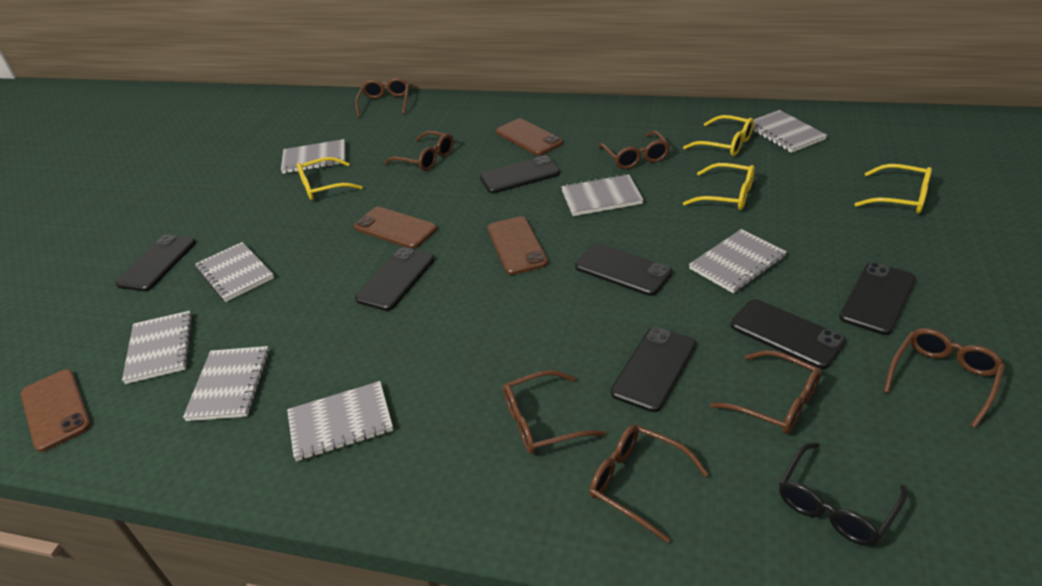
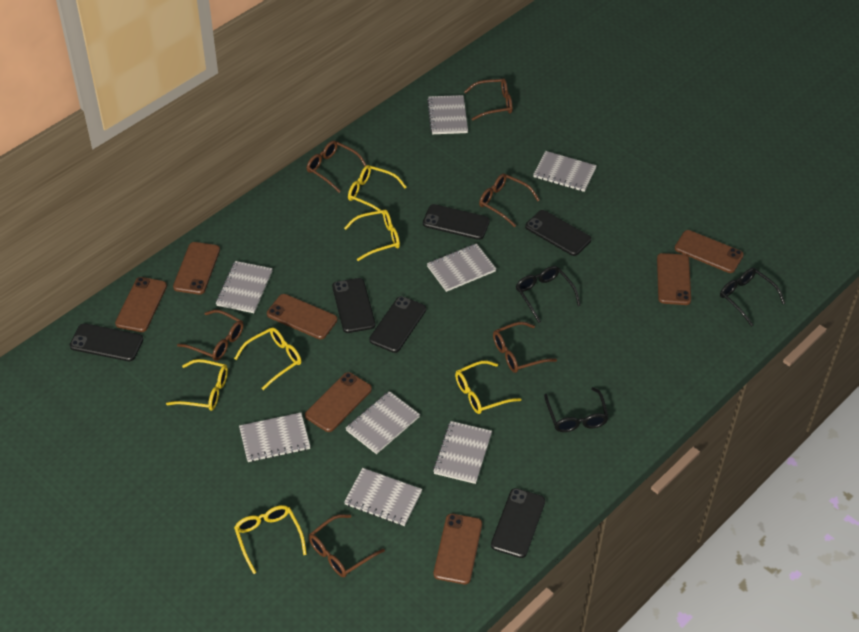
black glasses: 1 -> 3
black phone: 7 -> 6
brown glasses: 7 -> 6
brown phone: 4 -> 7
yellow glasses: 4 -> 6

